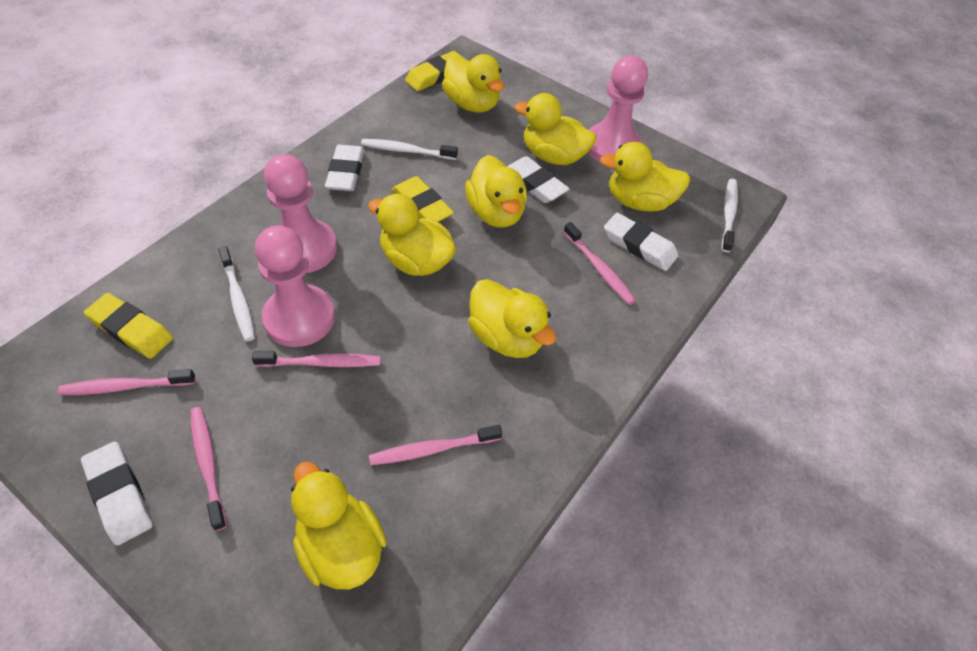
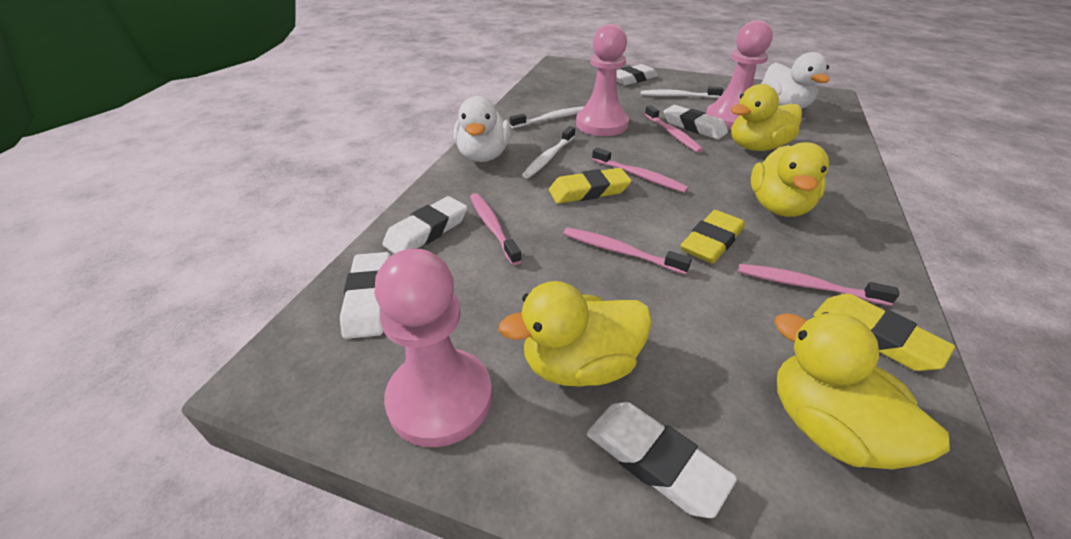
white duck: 0 -> 2
white eraser: 4 -> 5
yellow duck: 7 -> 4

